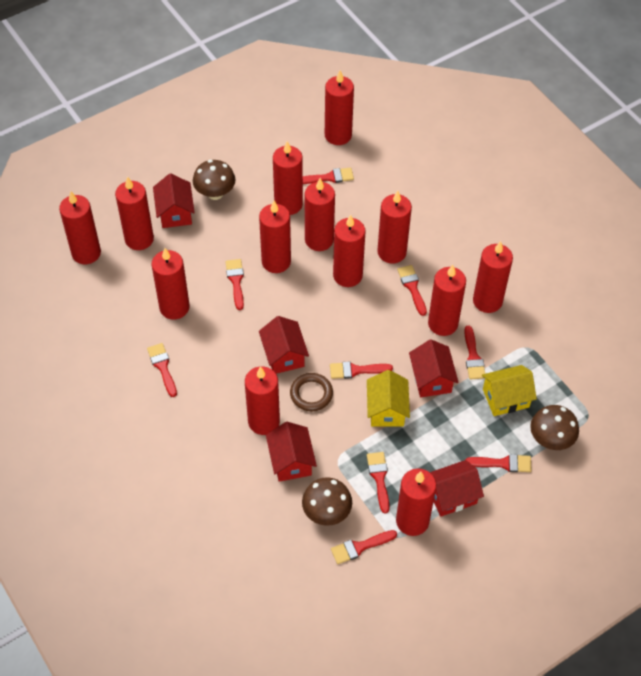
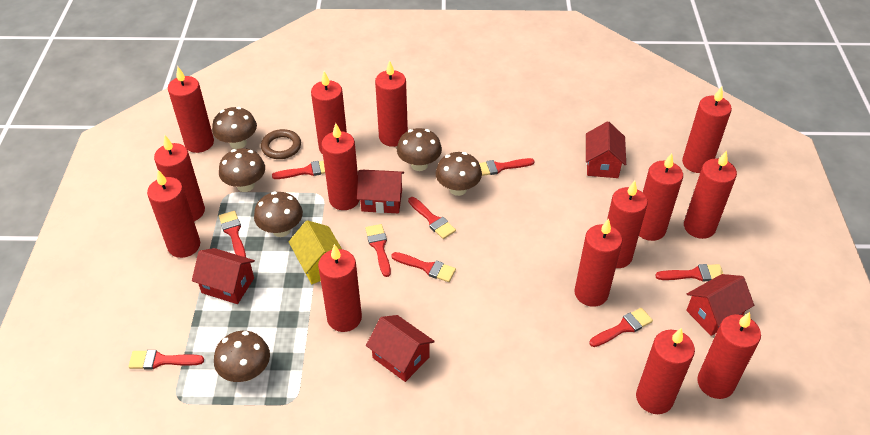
brown mushroom: 3 -> 6
red candle: 13 -> 14
yellow house: 2 -> 1

